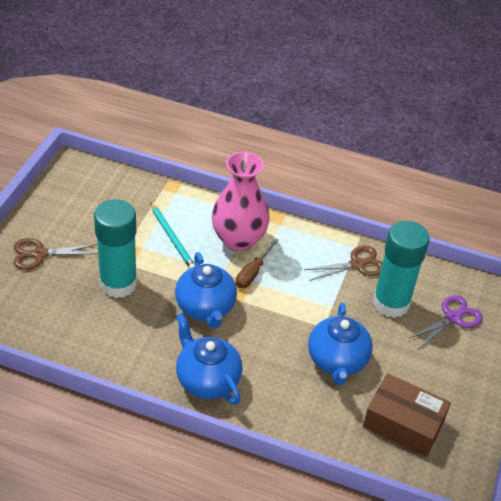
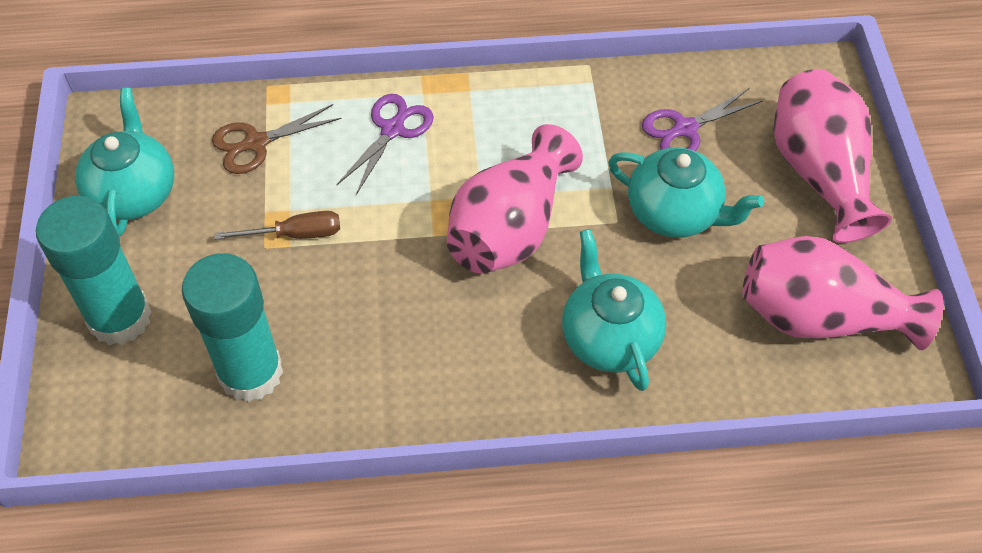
blue teapot: 3 -> 0
brown box: 1 -> 0
brown scissors: 2 -> 1
pink vase: 1 -> 3
purple scissors: 1 -> 2
turquoise pencil: 1 -> 0
turquoise teapot: 0 -> 3

